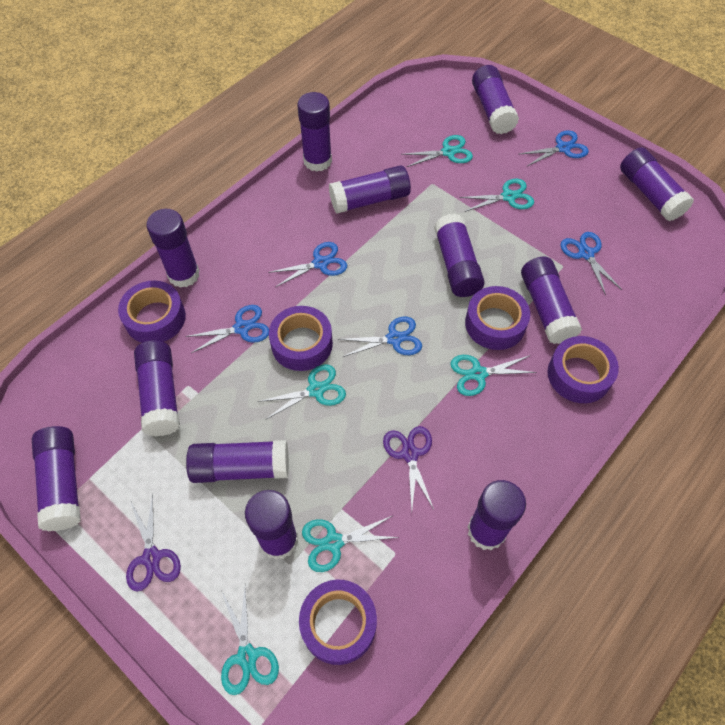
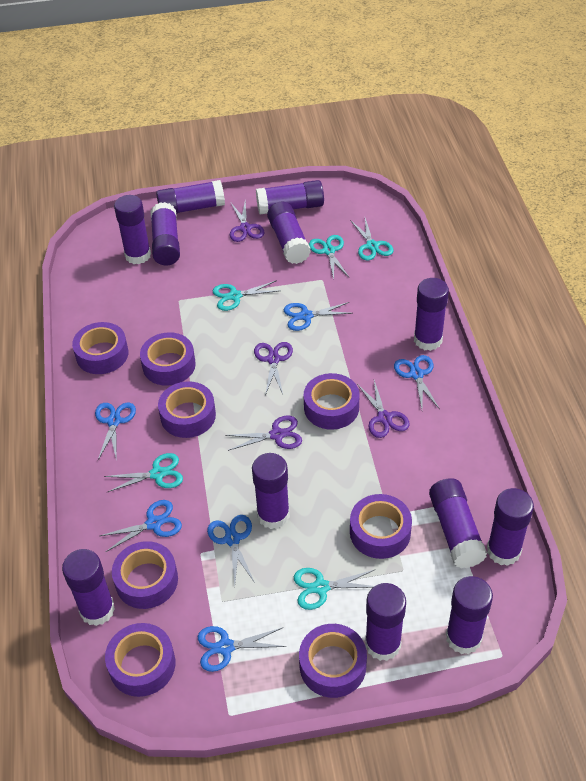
blue scissors: 5 -> 6
purple scissors: 2 -> 4
purple tape: 5 -> 8
turquoise scissors: 6 -> 5

